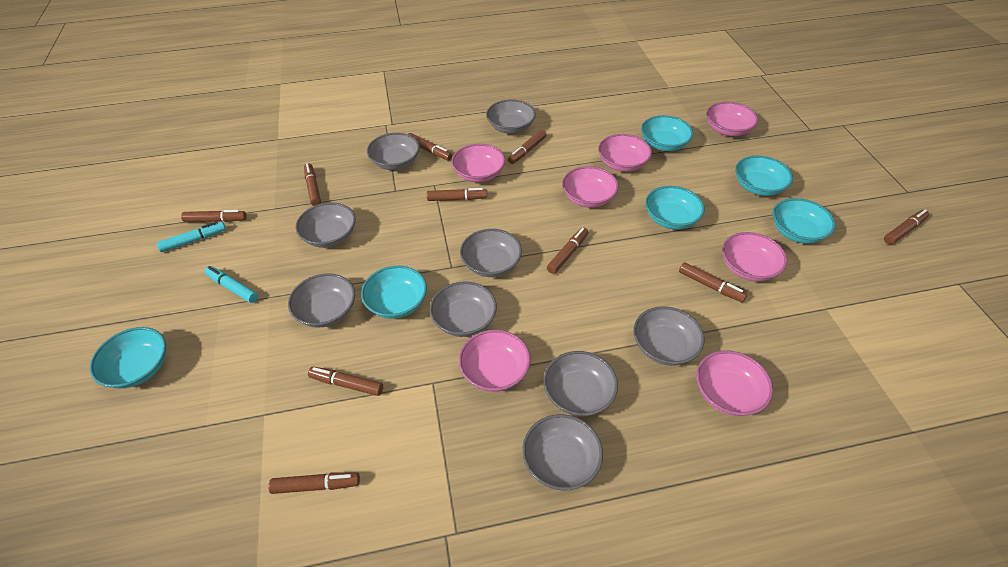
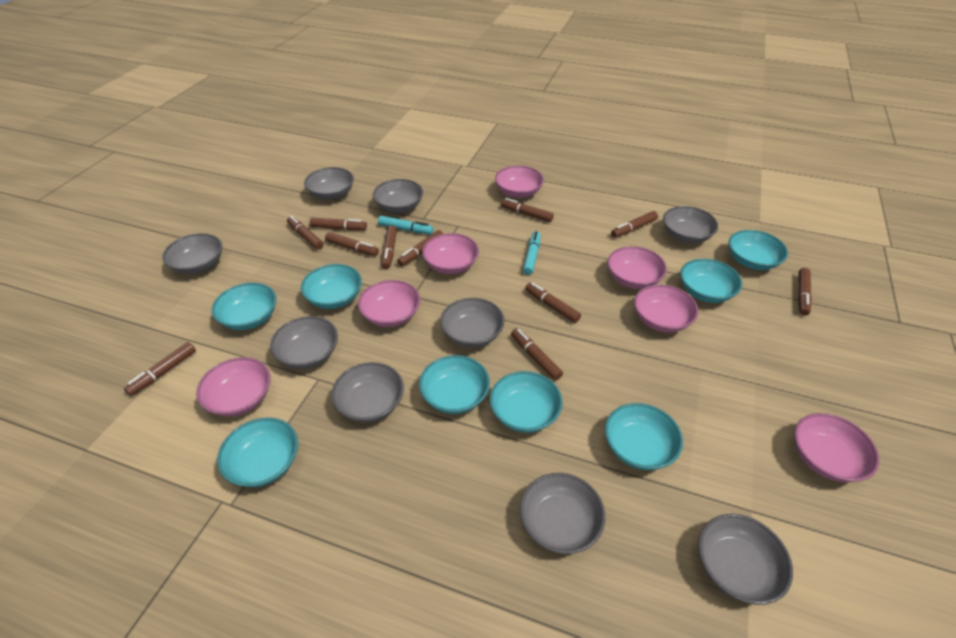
brown marker: 10 -> 11
turquoise bowl: 6 -> 8

